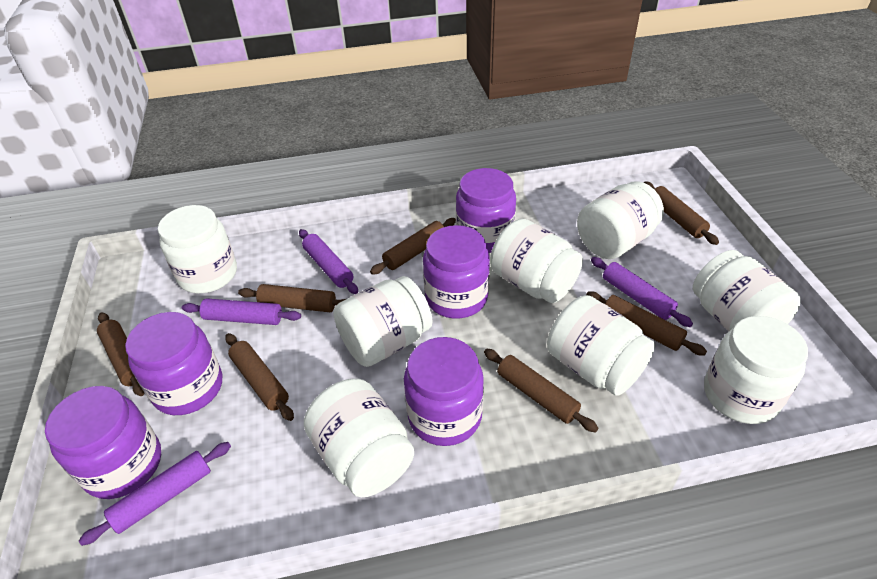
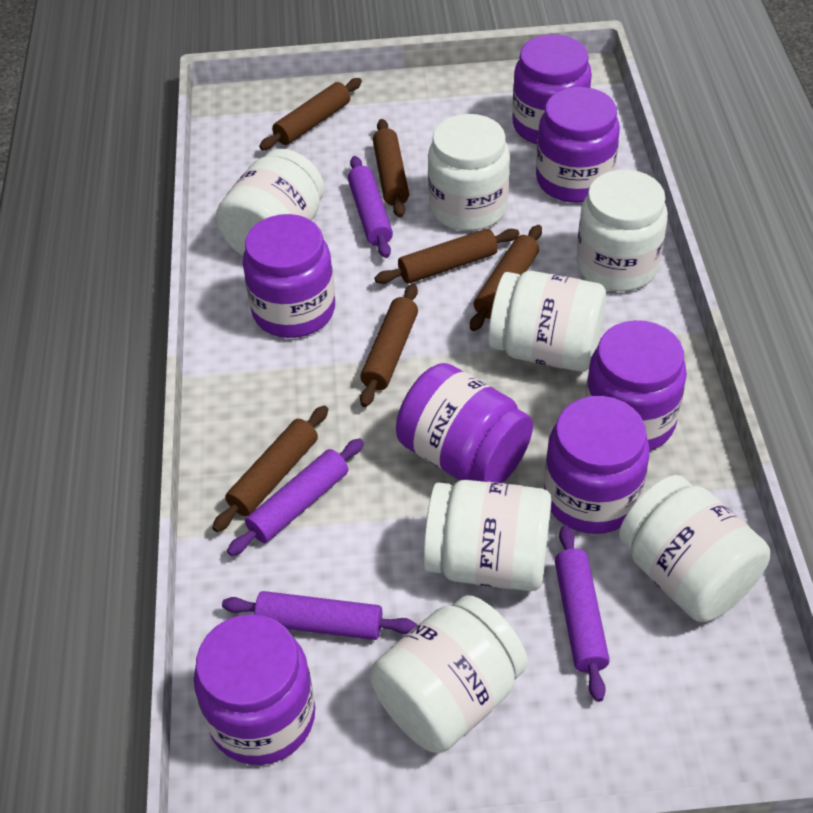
brown rolling pin: 7 -> 6
purple jar: 5 -> 7
white jar: 8 -> 7

